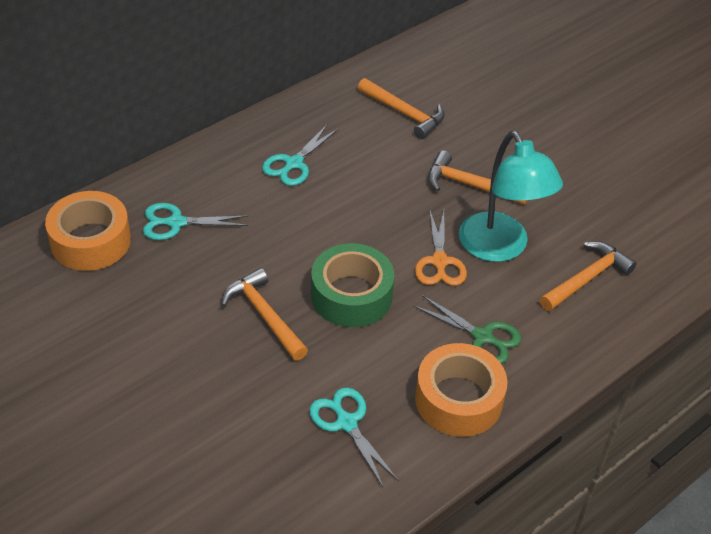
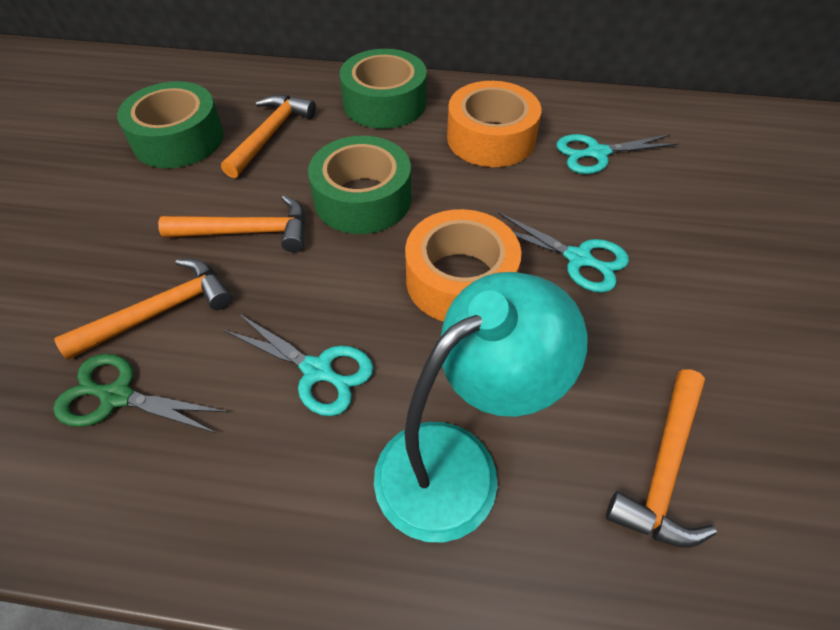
green tape: 1 -> 3
orange scissors: 1 -> 0

